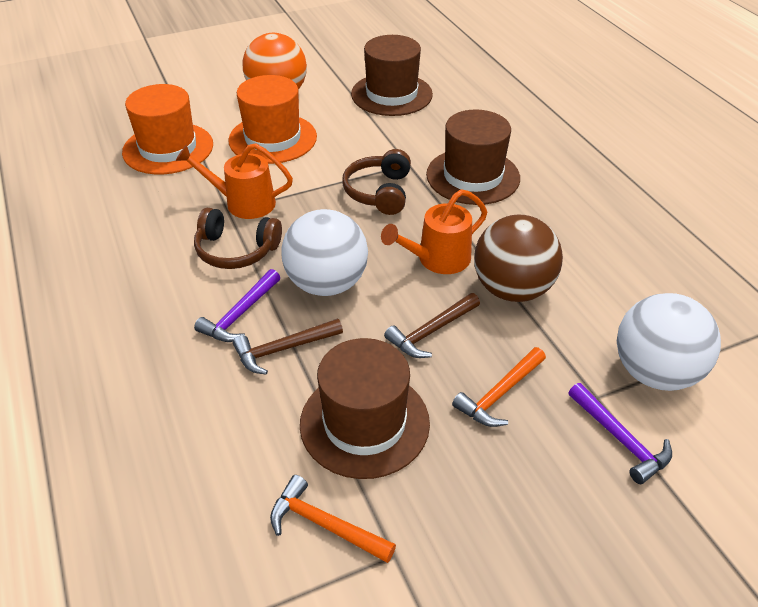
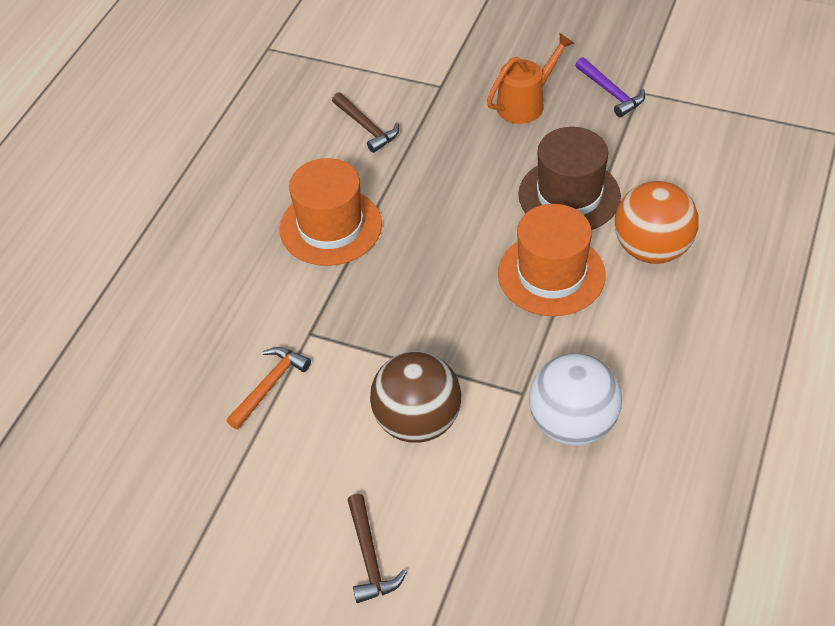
brown hat: 3 -> 1
brown headphones: 2 -> 0
orange hammer: 2 -> 1
orange watering can: 2 -> 1
purple hammer: 2 -> 1
white ball: 2 -> 1

